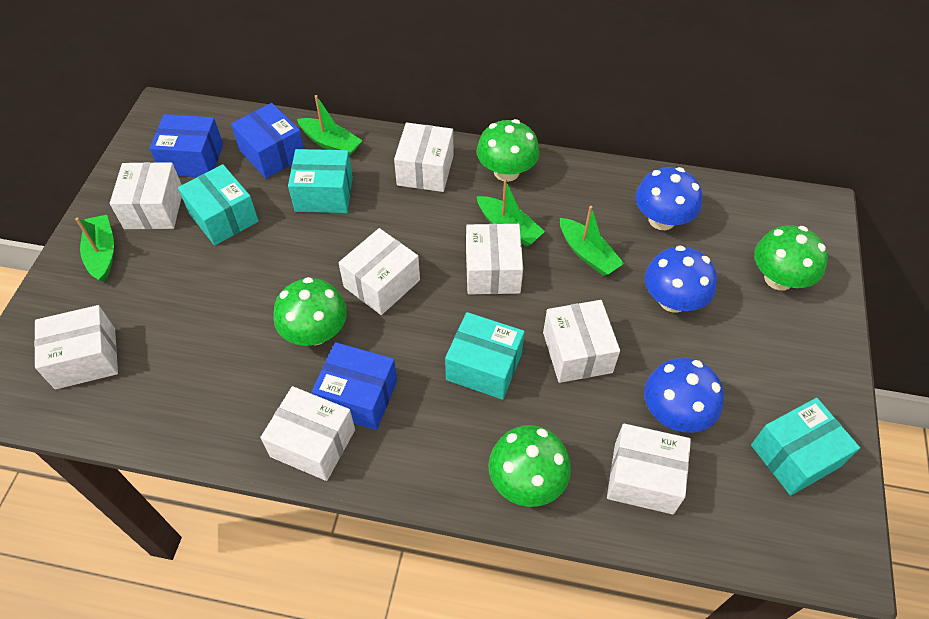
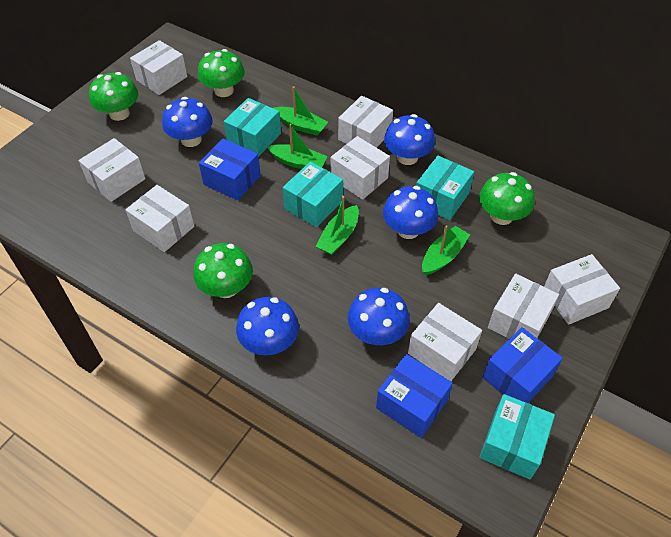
blue mushroom: 3 -> 5

